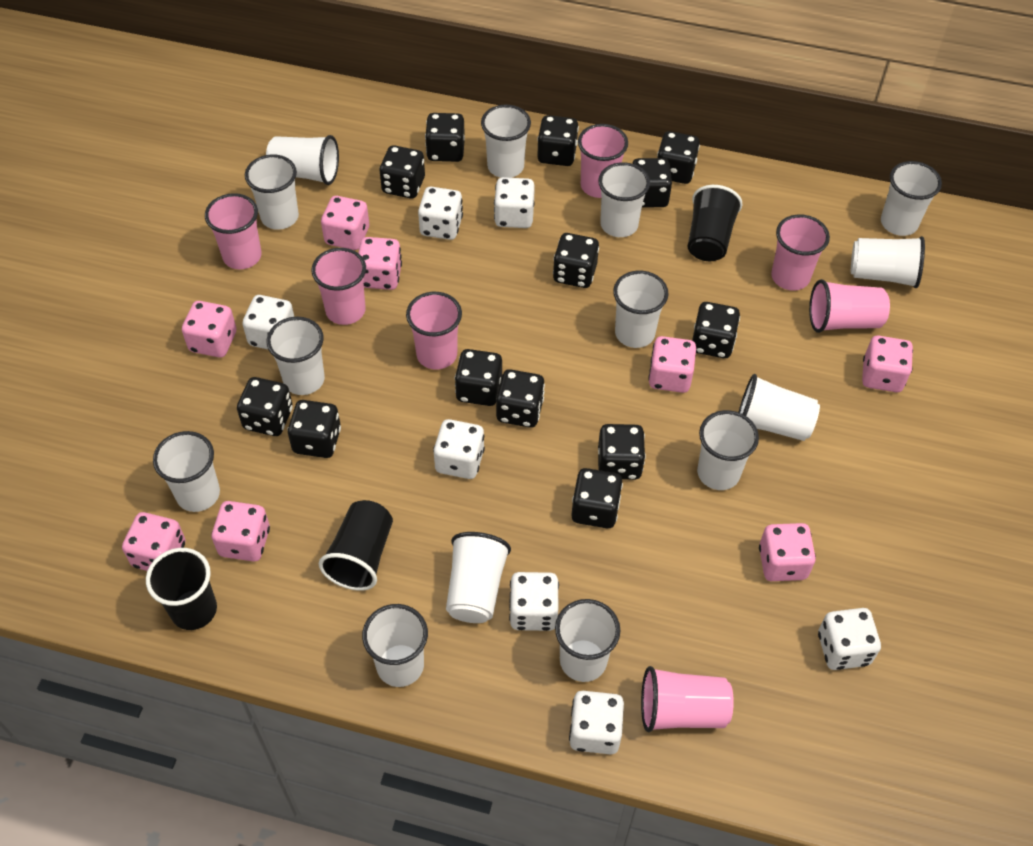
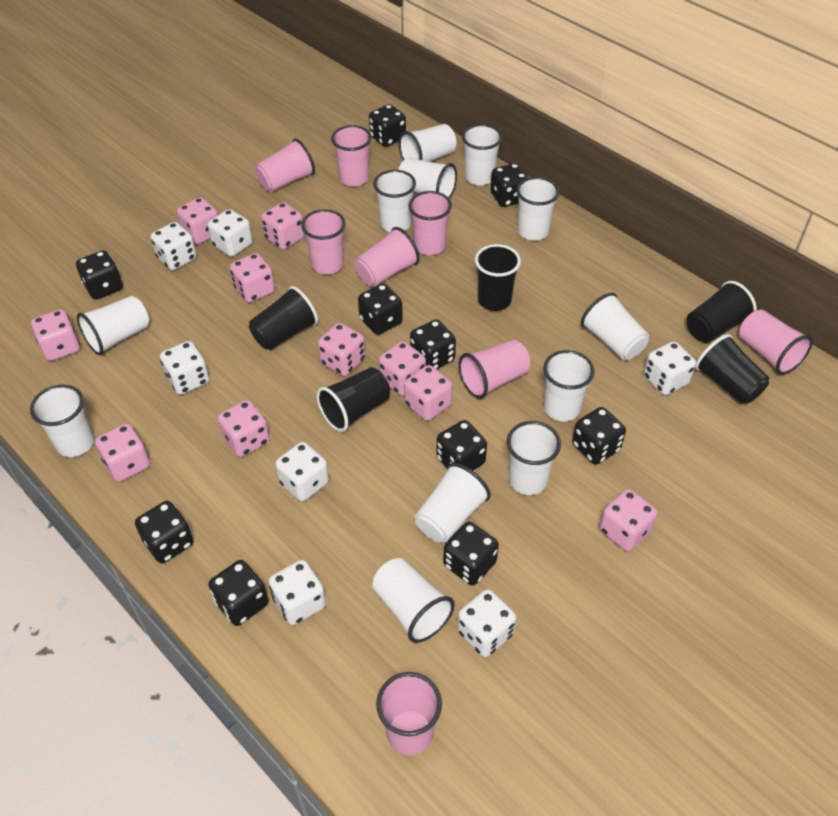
black cup: 3 -> 5
black dice: 13 -> 10
pink cup: 7 -> 8
pink dice: 8 -> 10
white cup: 14 -> 12

